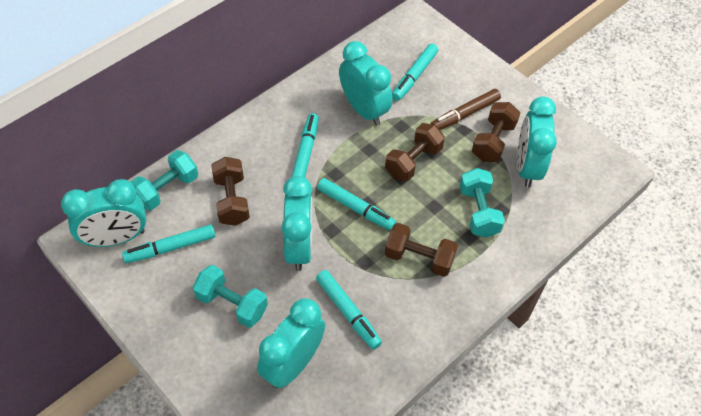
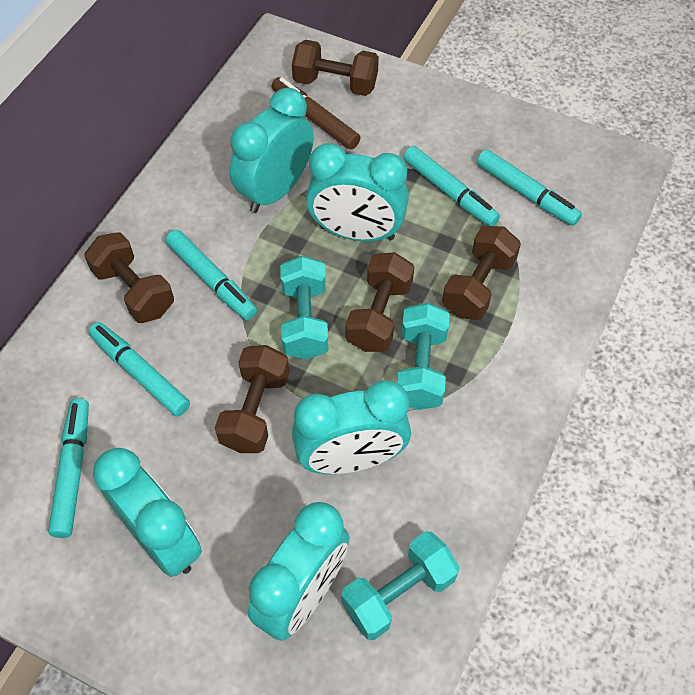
brown dumbbell: 4 -> 5

